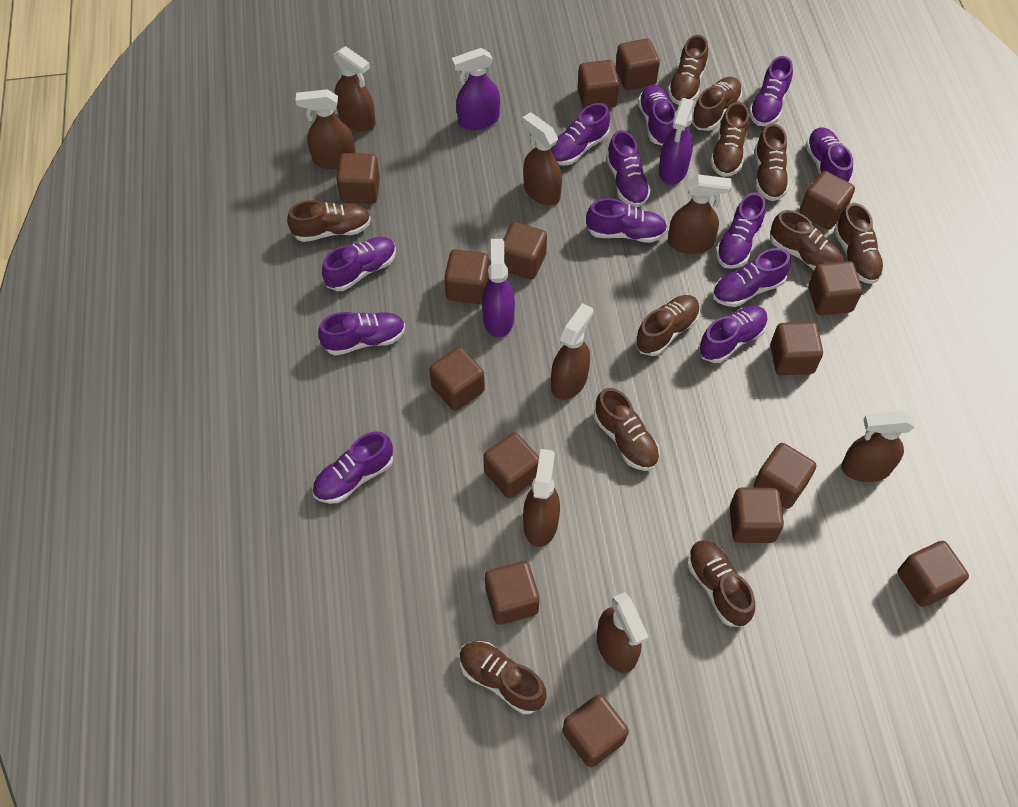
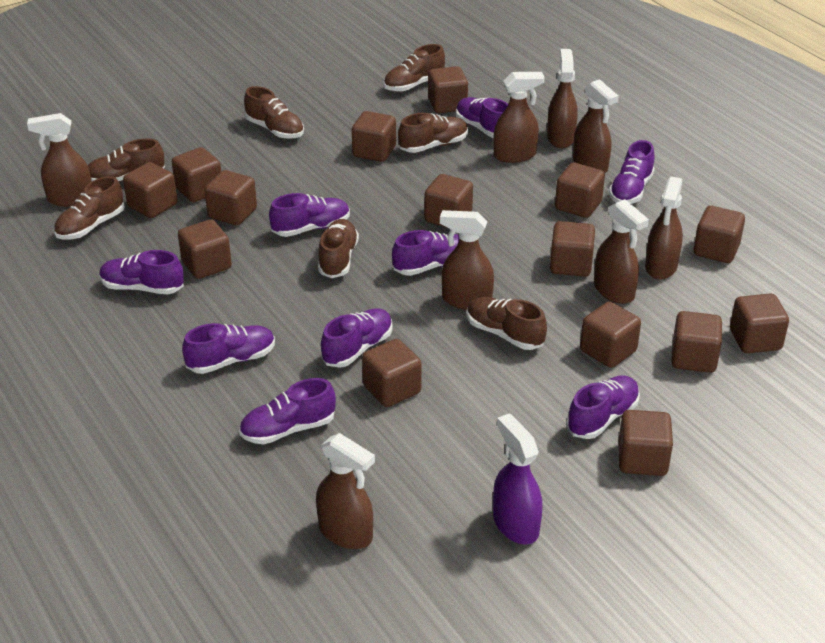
brown shoe: 11 -> 7
purple shoe: 12 -> 9
purple spray bottle: 3 -> 1

